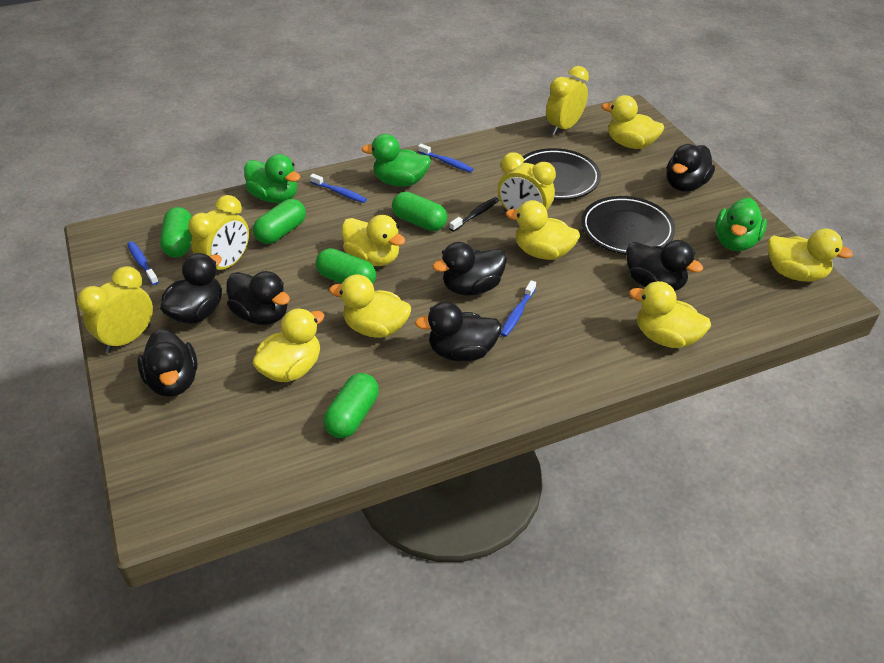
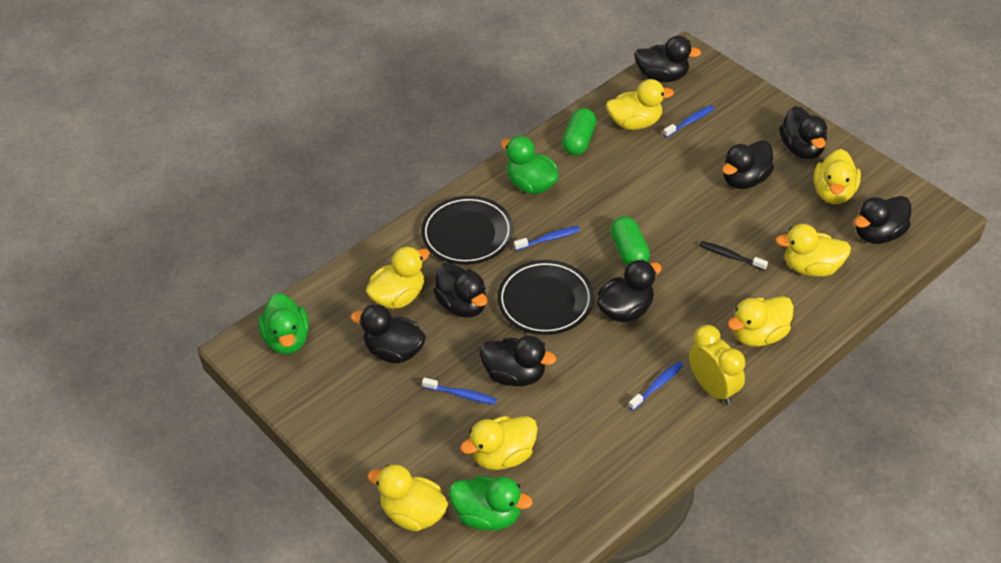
black duck: 7 -> 8
green capsule: 5 -> 2
yellow clock: 4 -> 1

